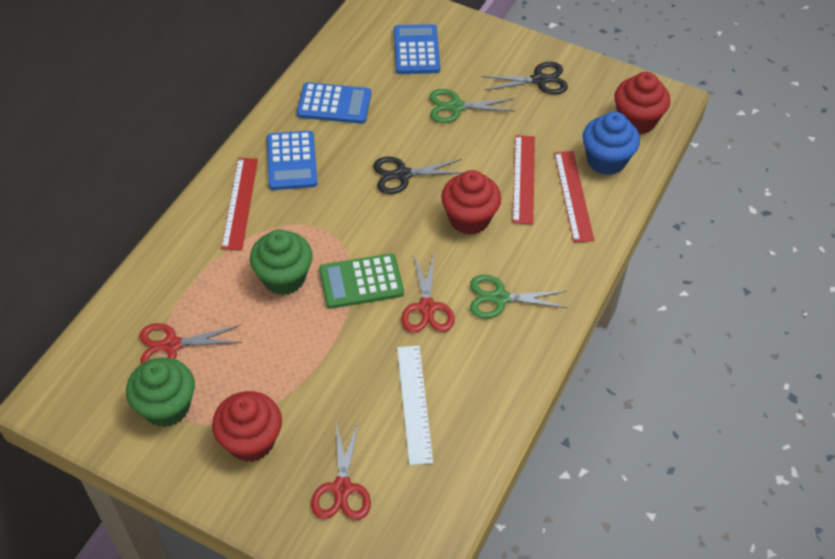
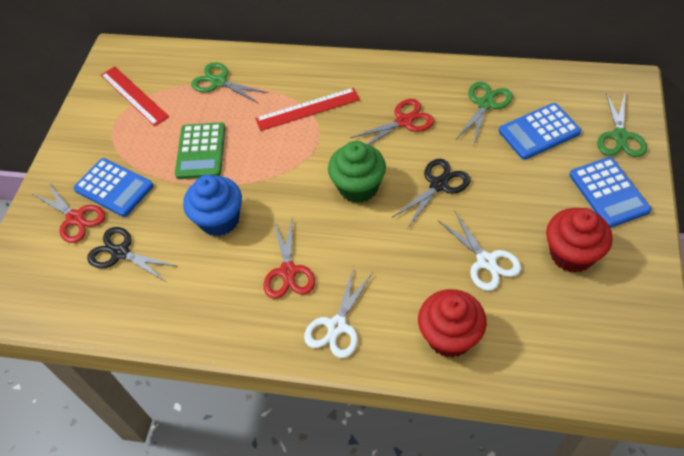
green cupcake: 2 -> 1
green scissors: 2 -> 3
red cupcake: 3 -> 2
red ruler: 3 -> 2
white ruler: 1 -> 0
white scissors: 0 -> 2

